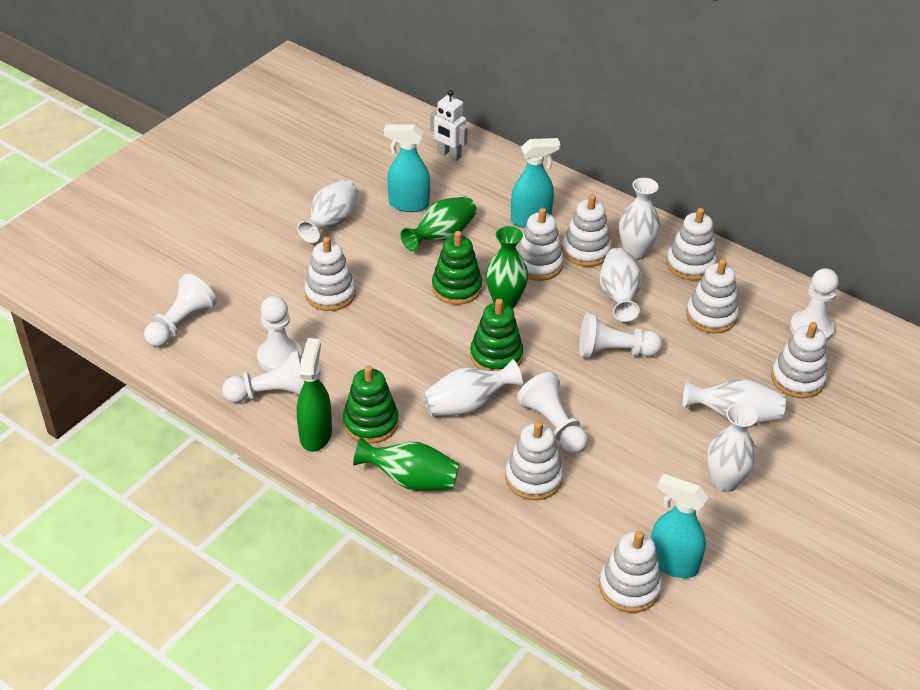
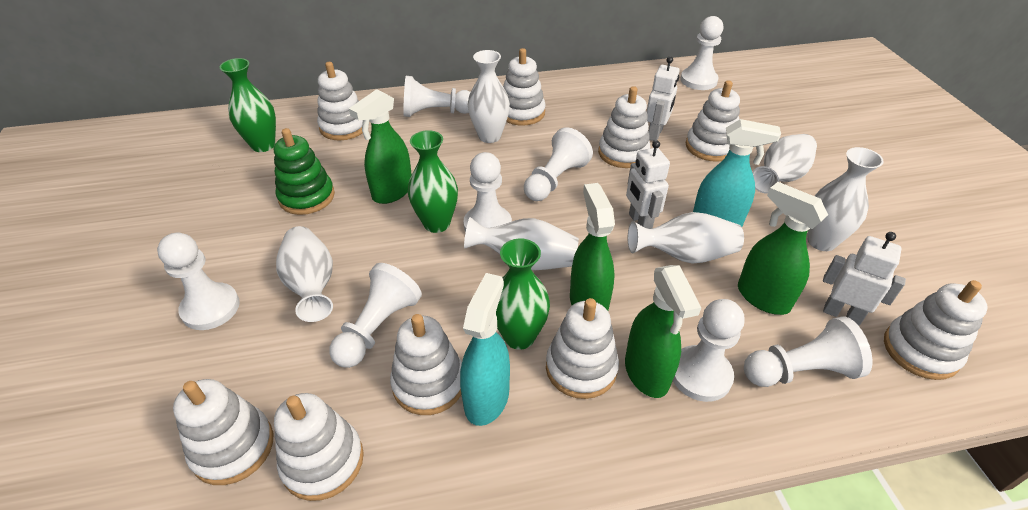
green spray bottle: 1 -> 4
green stacking toy: 3 -> 1
turquoise spray bottle: 3 -> 2
white pawn: 6 -> 8
white robot: 1 -> 3
white stacking toy: 8 -> 9

